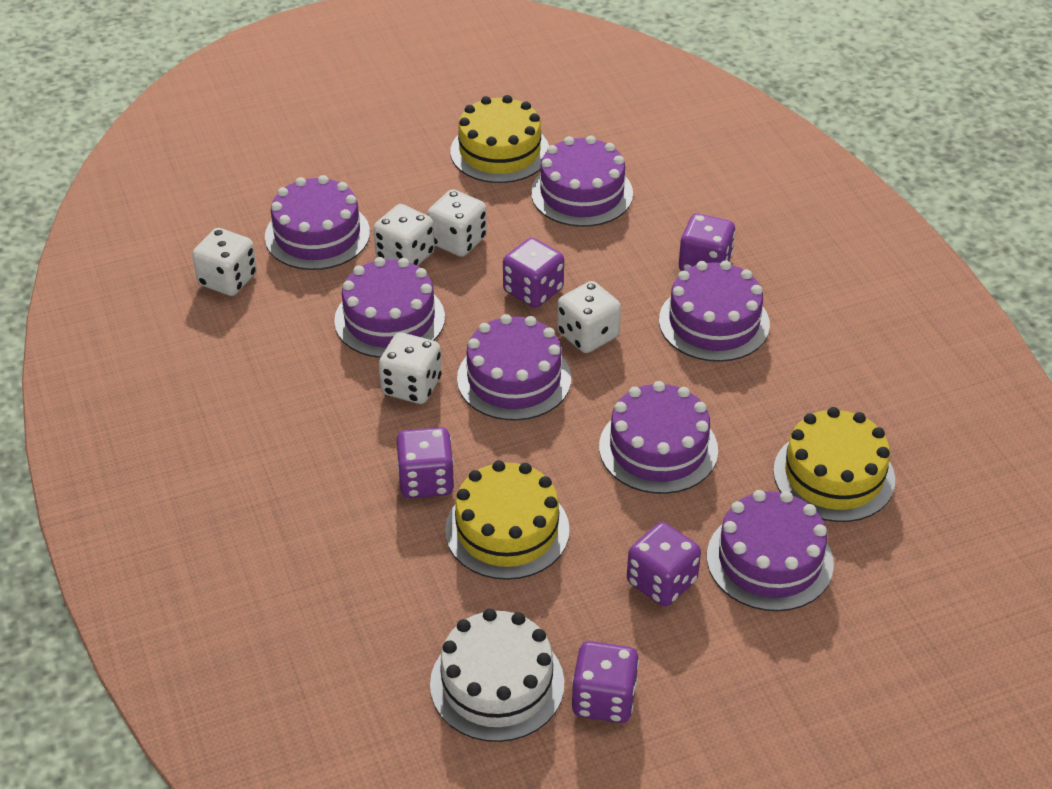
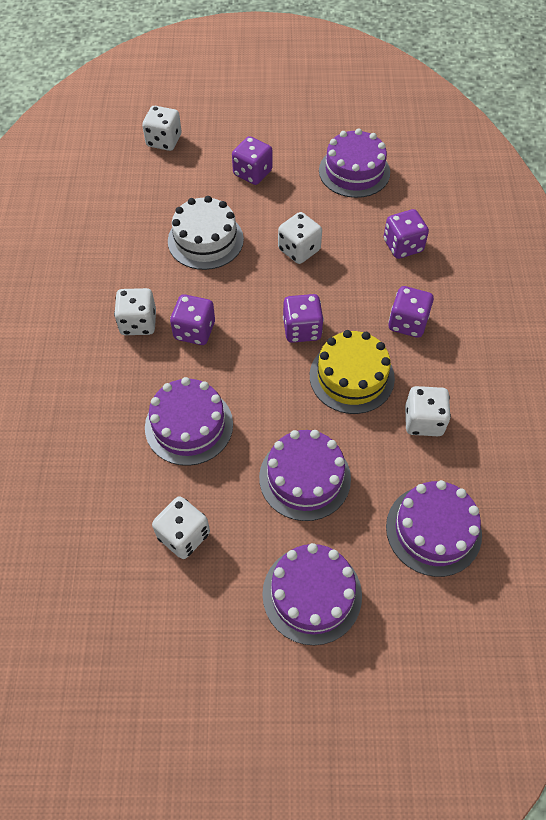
purple cake: 7 -> 5
yellow cake: 3 -> 1

